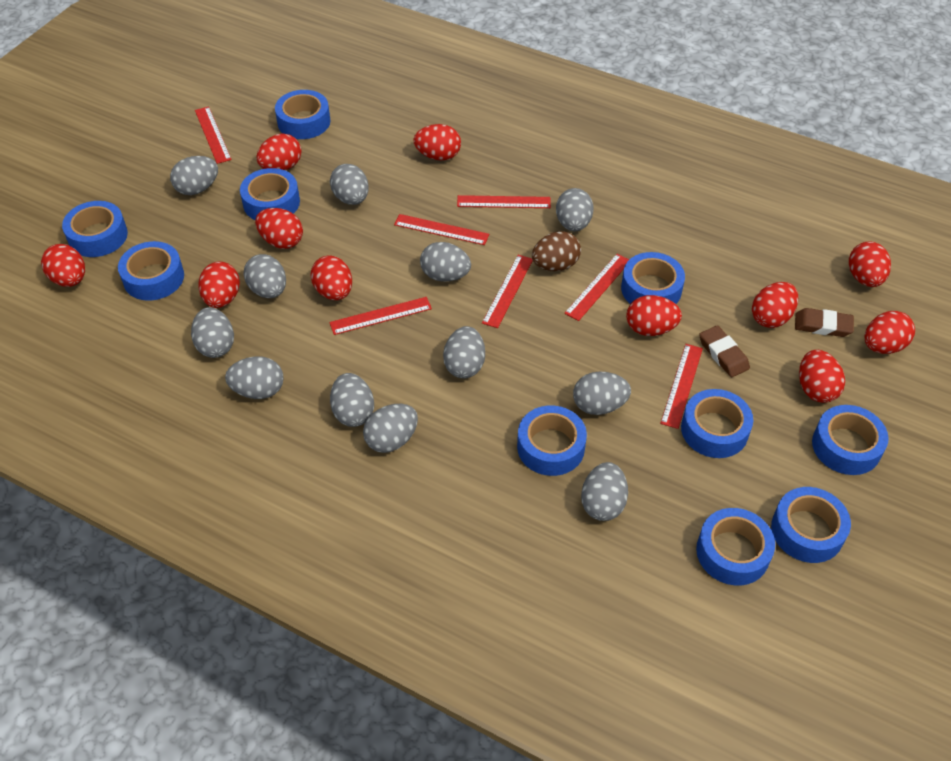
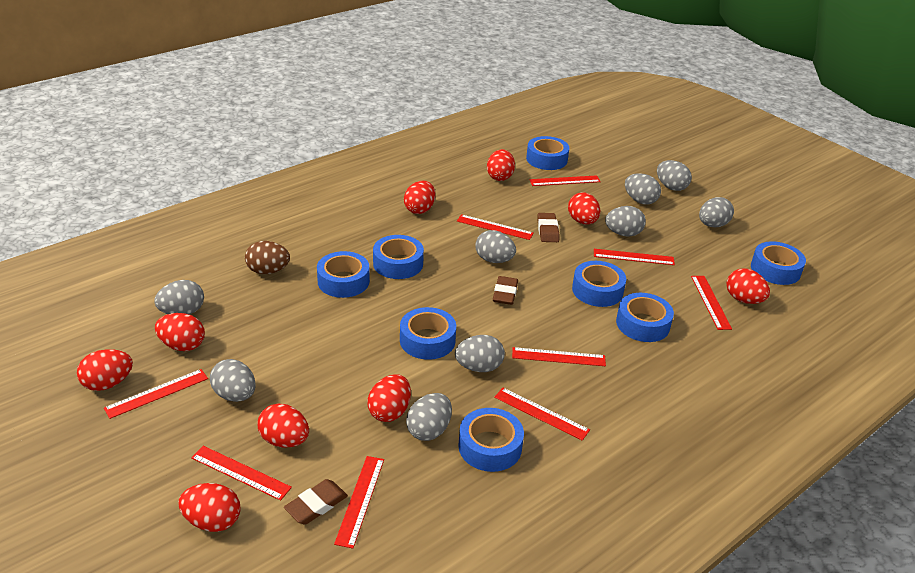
blue tape: 10 -> 8
brown eraser: 2 -> 3
grey egg: 12 -> 9
red egg: 11 -> 9
red ruler: 7 -> 9

